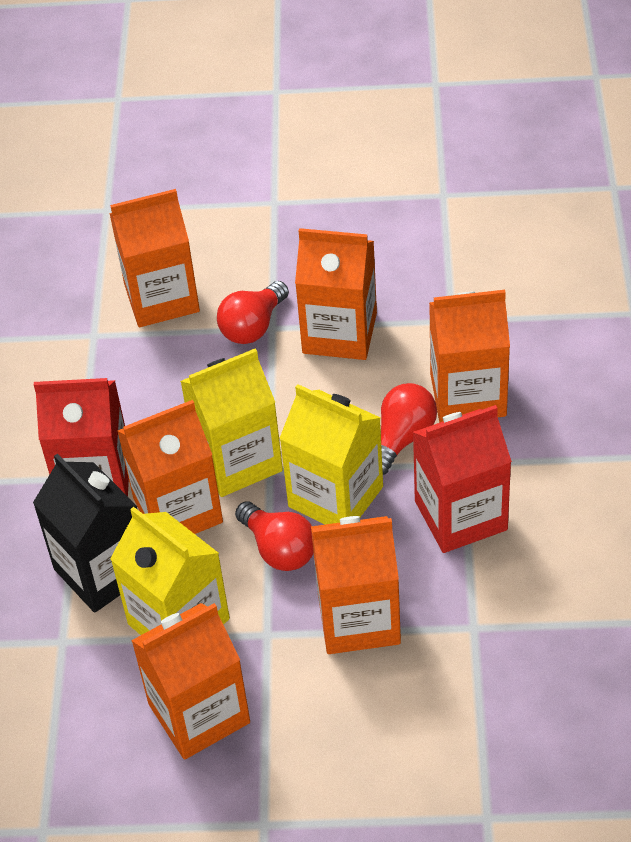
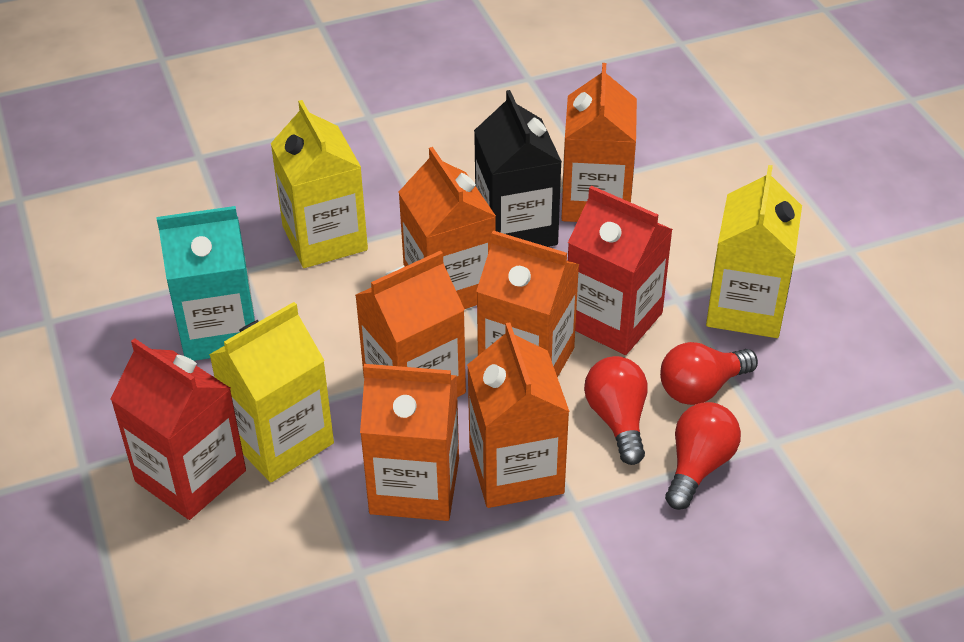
turquoise carton: 0 -> 1

